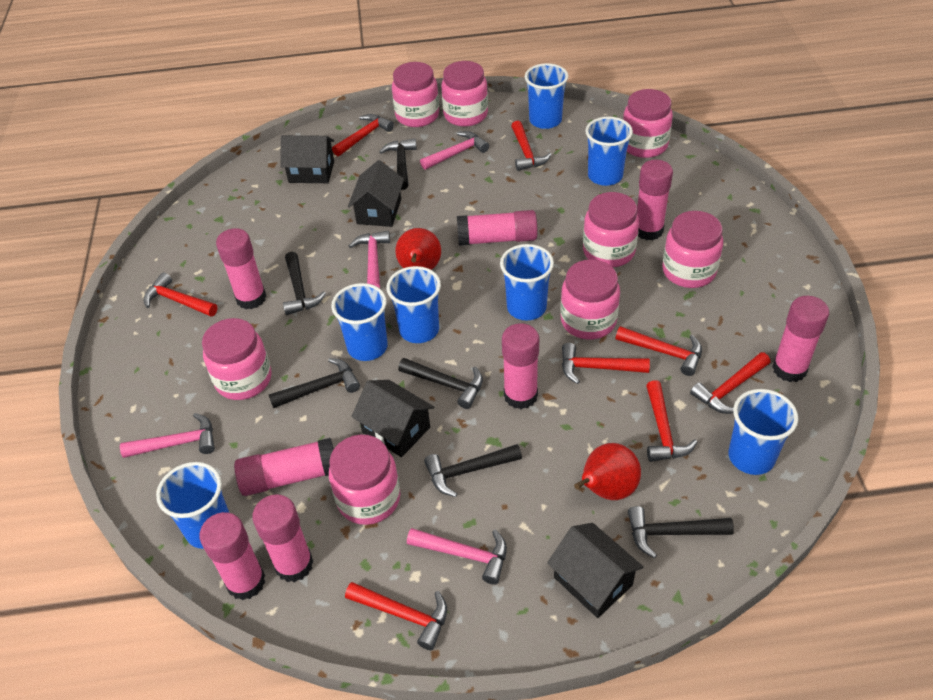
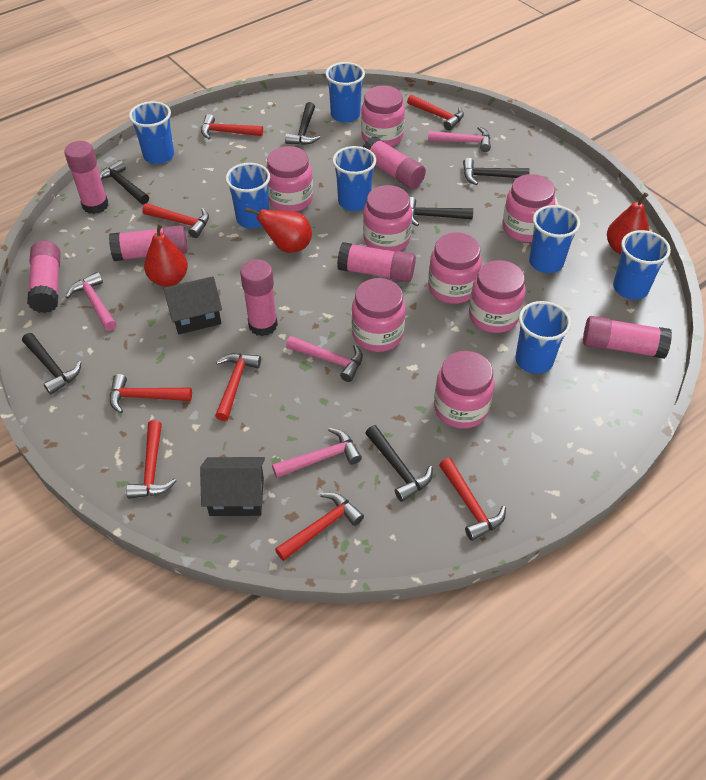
black house: 4 -> 2
pink glue stick: 8 -> 7
red pear: 2 -> 3

